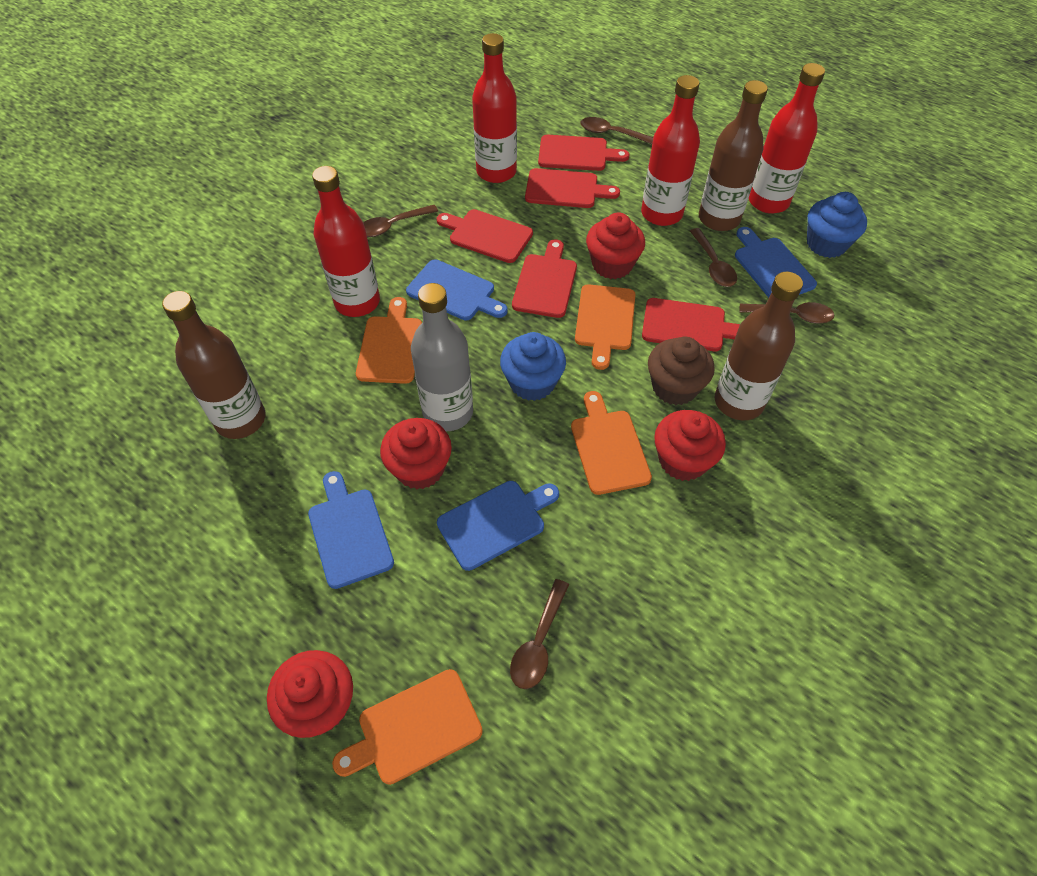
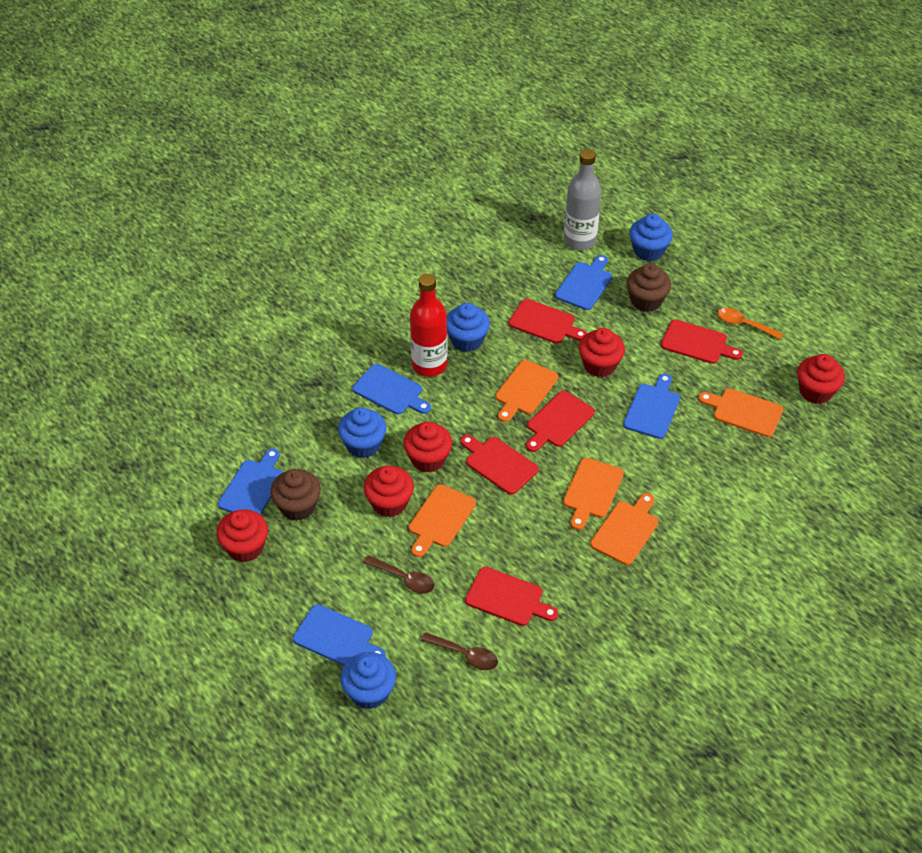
blue cupcake: 2 -> 4
blue cutting board: 4 -> 5
brown bottle: 3 -> 0
brown cupcake: 1 -> 2
brown spoon: 5 -> 2
orange cutting board: 4 -> 5
orange spoon: 0 -> 1
red bottle: 4 -> 1
red cupcake: 4 -> 5

